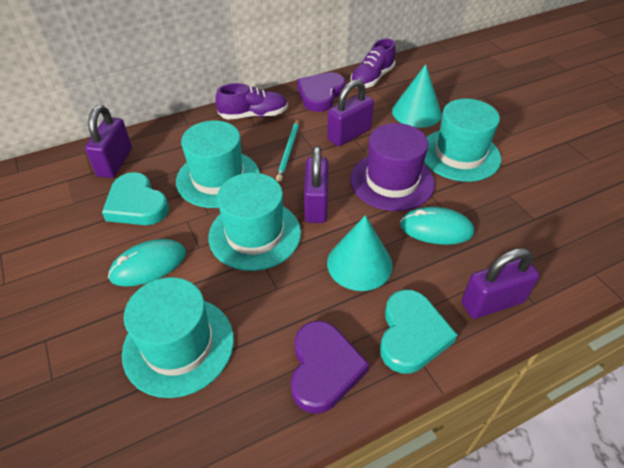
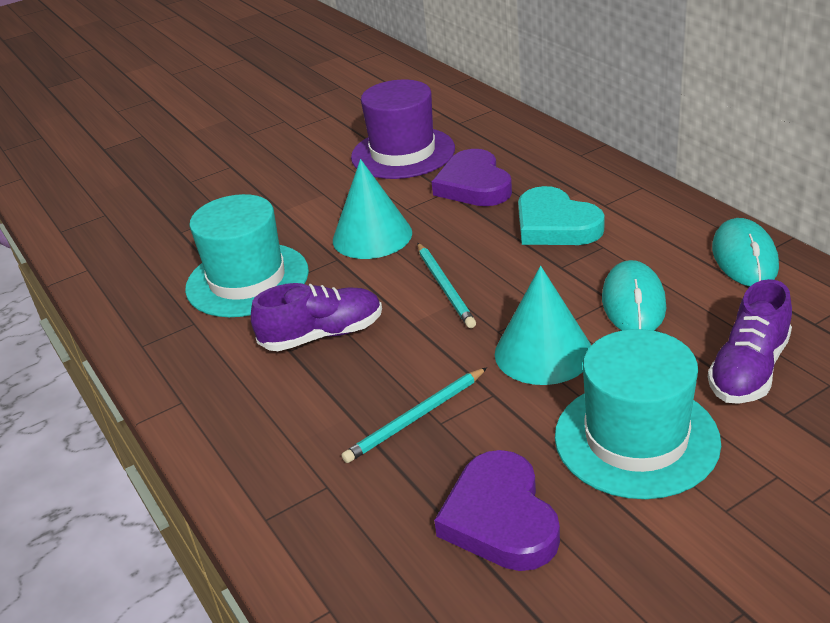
purple padlock: 4 -> 0
turquoise hat: 4 -> 2
turquoise heart: 2 -> 1
turquoise pencil: 1 -> 2

